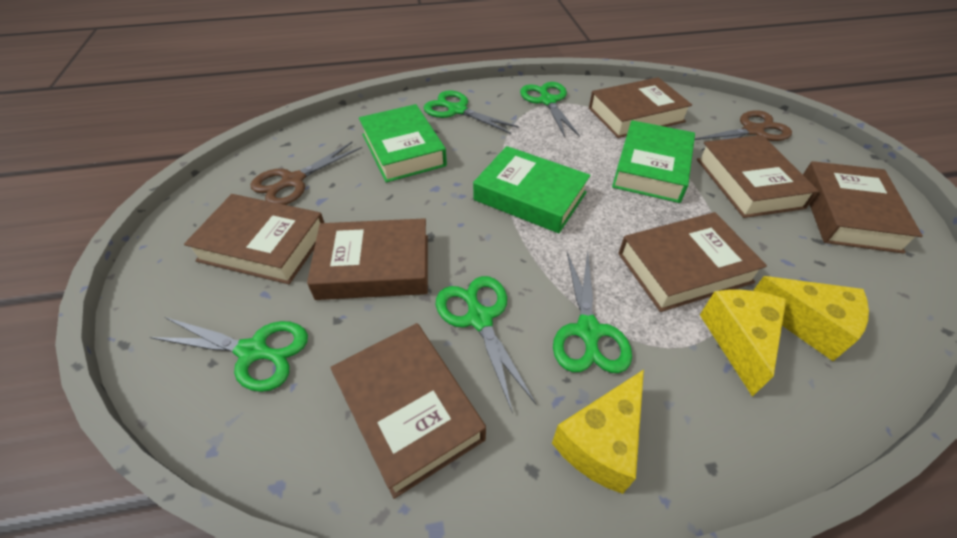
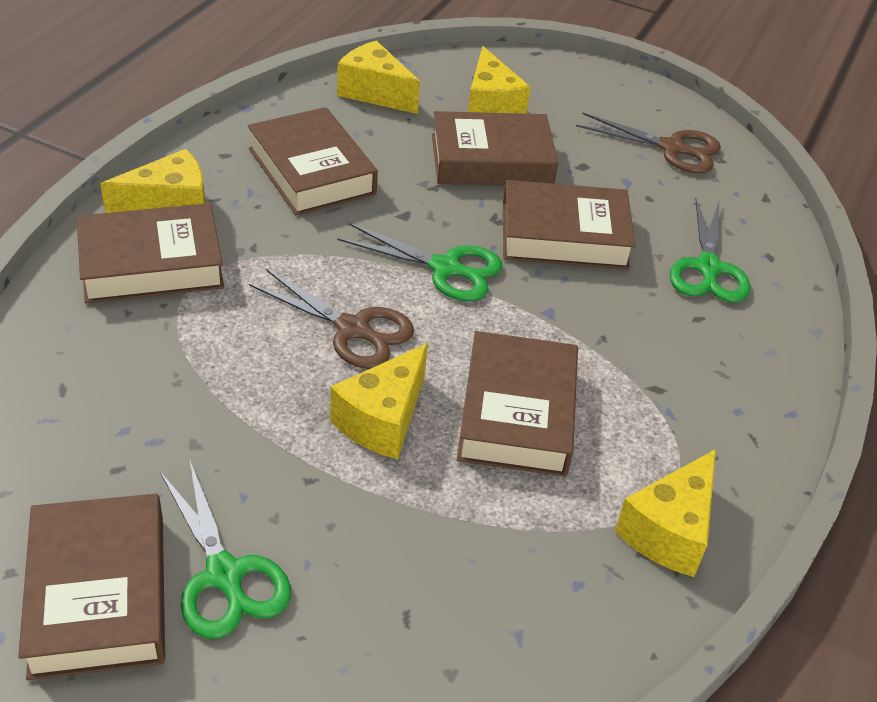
brown book: 7 -> 6
green book: 3 -> 0
green scissors: 5 -> 3
yellow cheese: 3 -> 5

